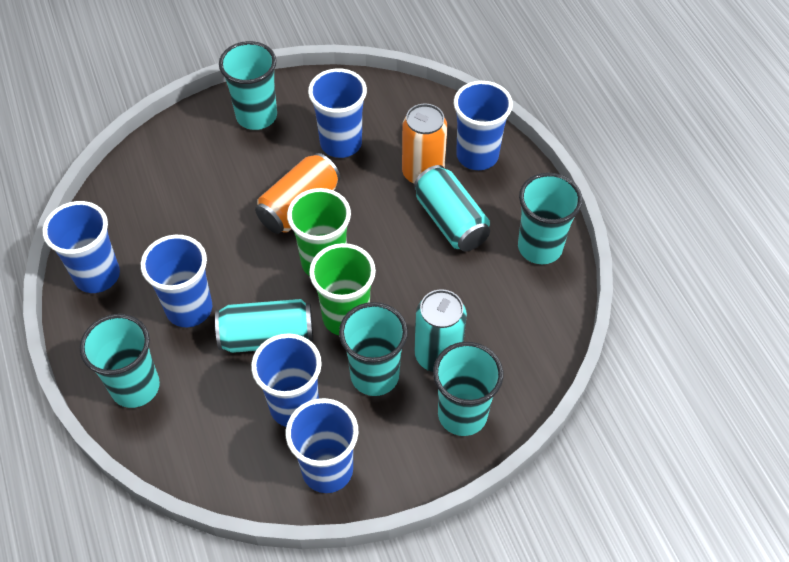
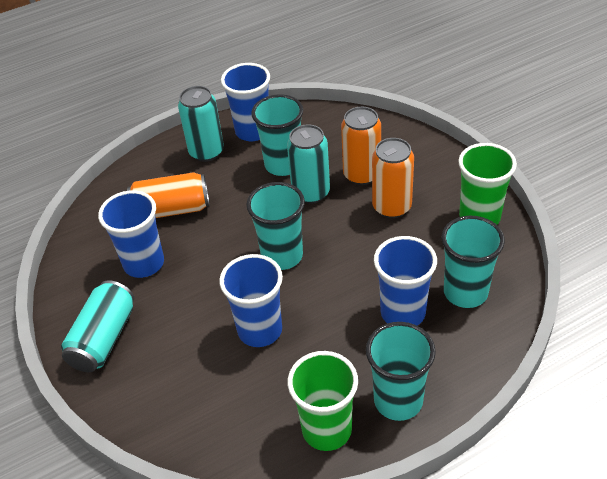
blue cup: 6 -> 4
orange can: 2 -> 3
turquoise cup: 5 -> 4

